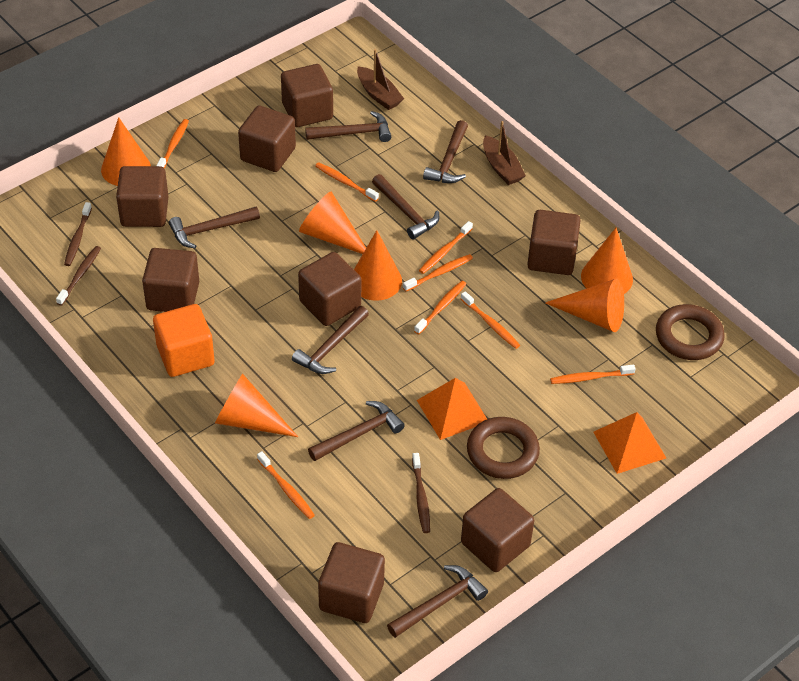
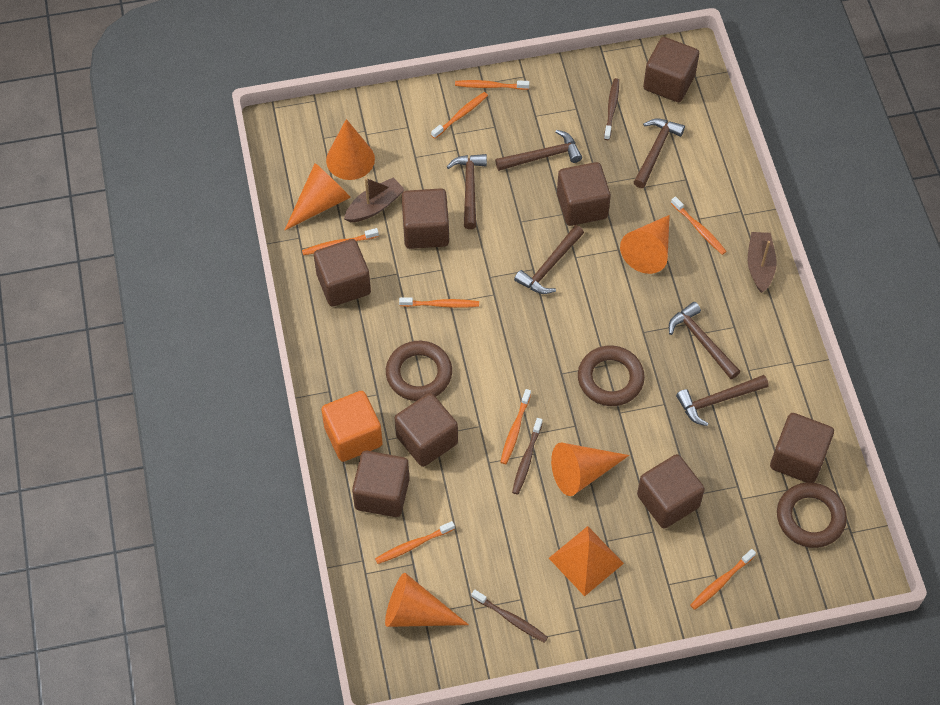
brown hammer: 7 -> 6
brown ring: 2 -> 3
orange cone: 6 -> 5
orange pyramid: 2 -> 1

